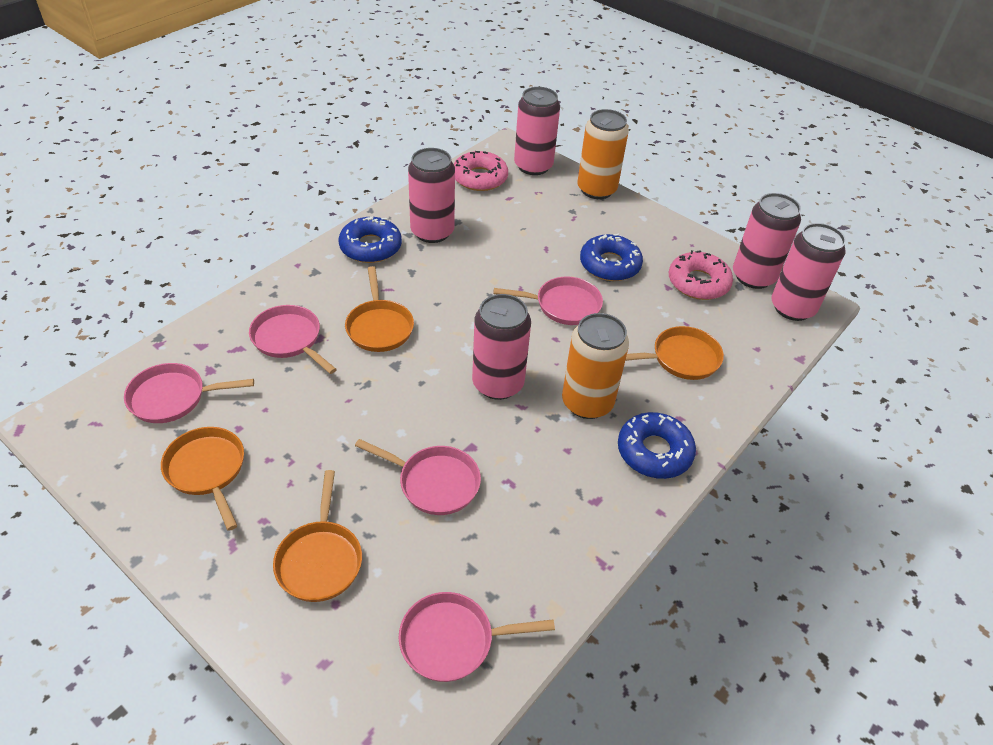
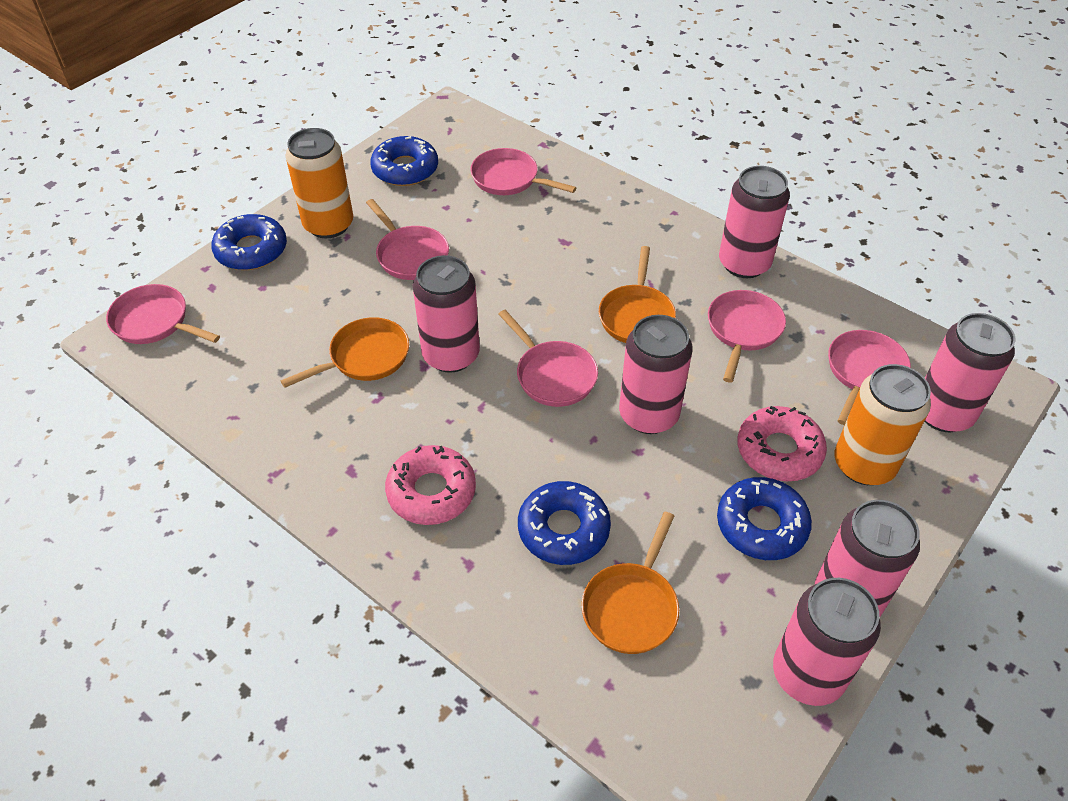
blue donut: 3 -> 4
orange pan: 4 -> 3
pink can: 5 -> 6
pink pan: 5 -> 6

